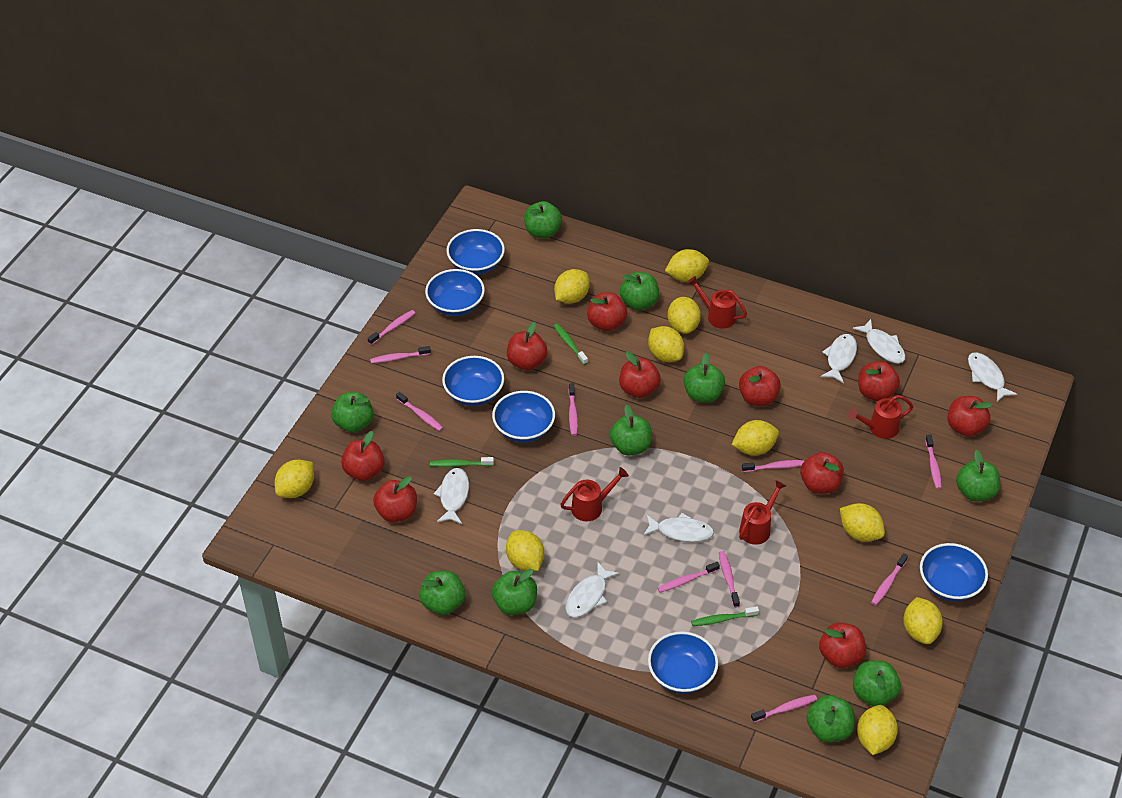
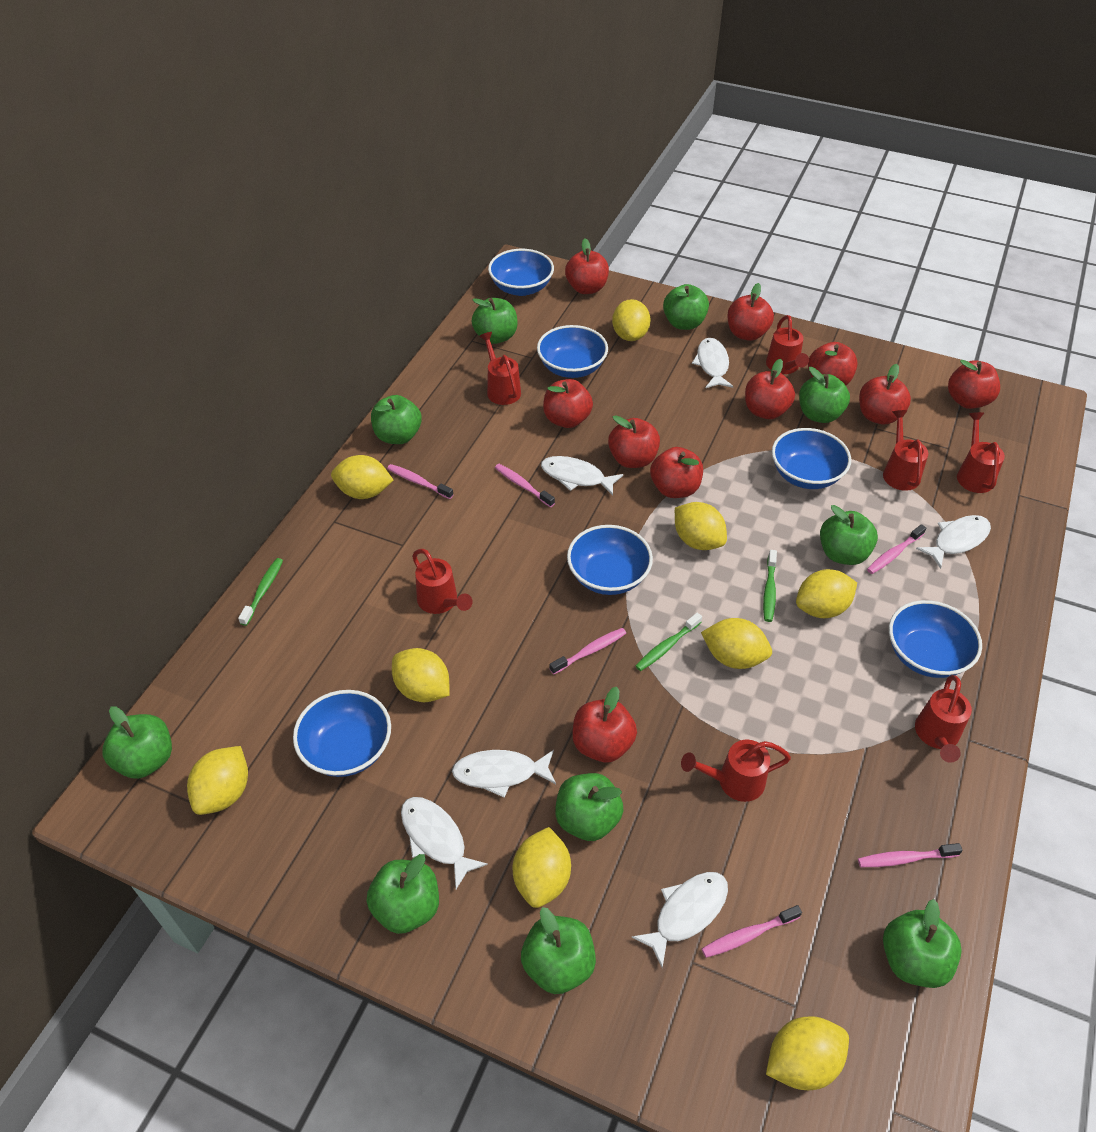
pink toothbrush: 10 -> 6
red watering can: 4 -> 7
yellow lemon: 10 -> 9

